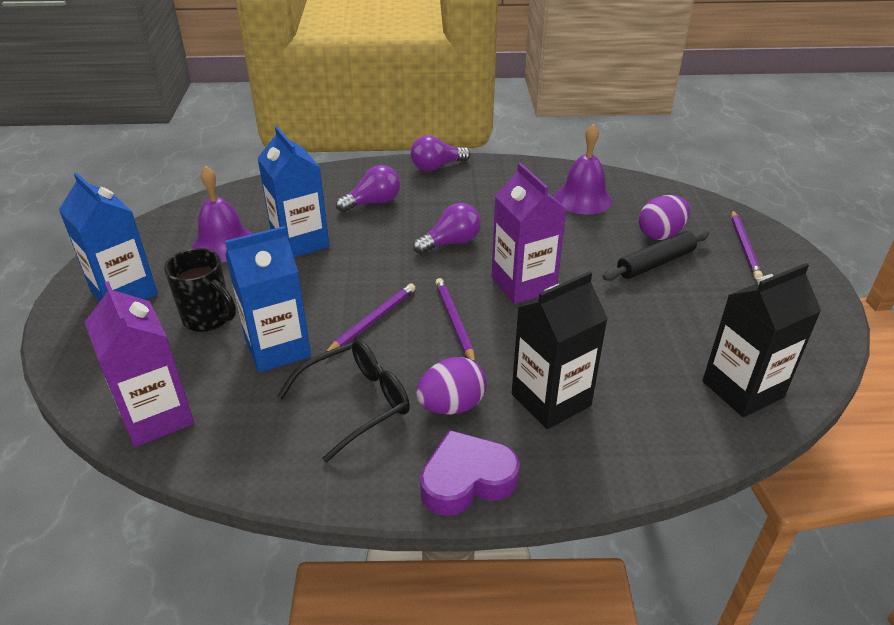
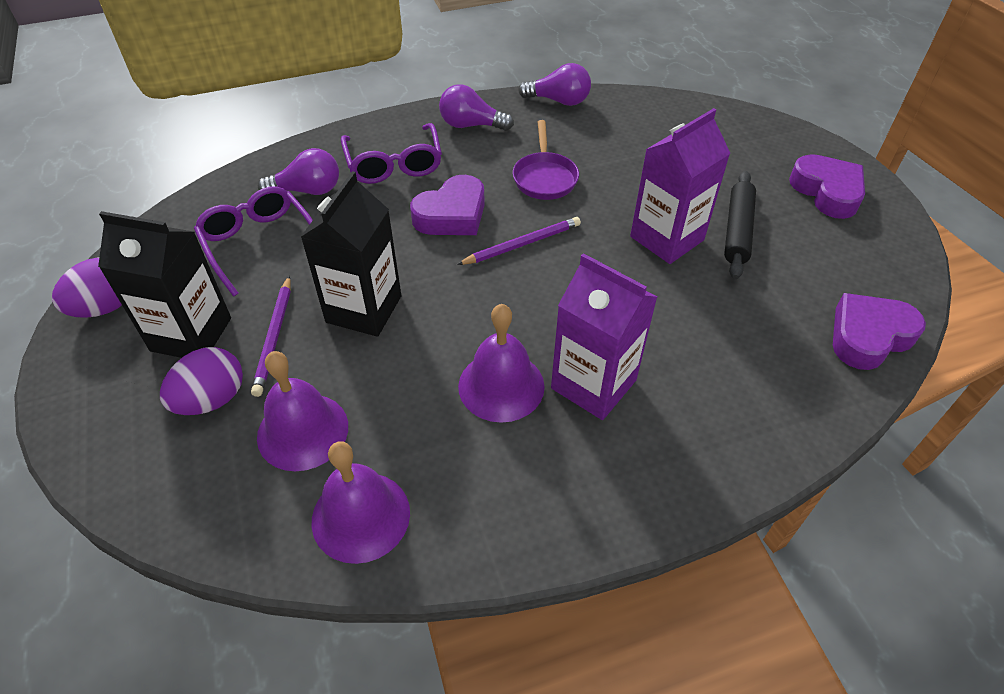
black glasses: 1 -> 0
black mug: 1 -> 0
blue carton: 3 -> 0
purple bell: 2 -> 3
purple glasses: 0 -> 2
purple heart: 1 -> 3
purple pan: 0 -> 1
purple pencil: 3 -> 2

